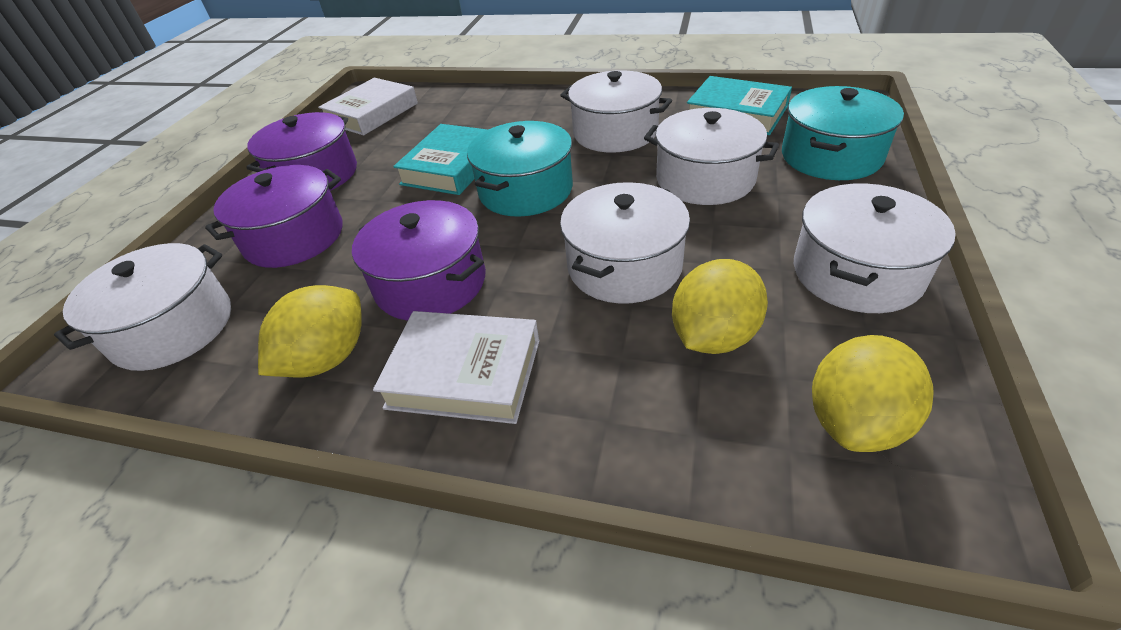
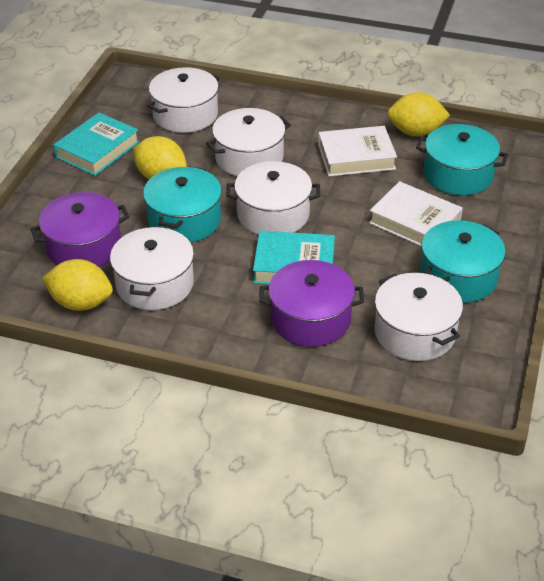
purple pot: 3 -> 2
turquoise pot: 2 -> 3

